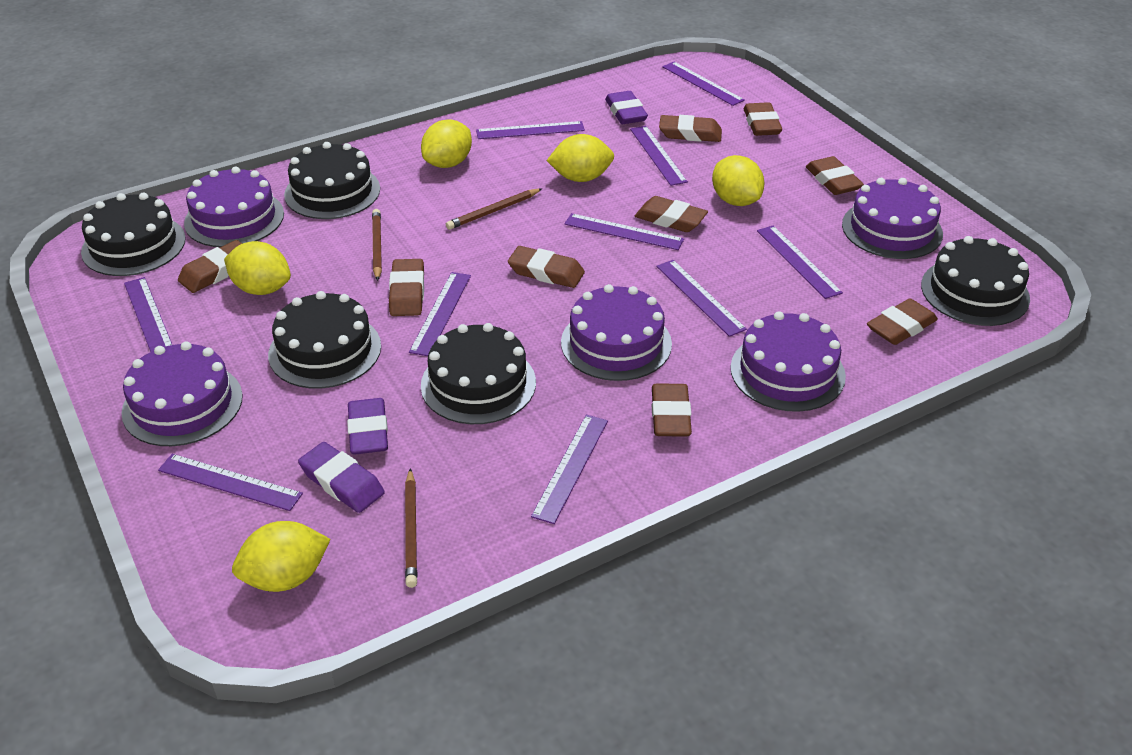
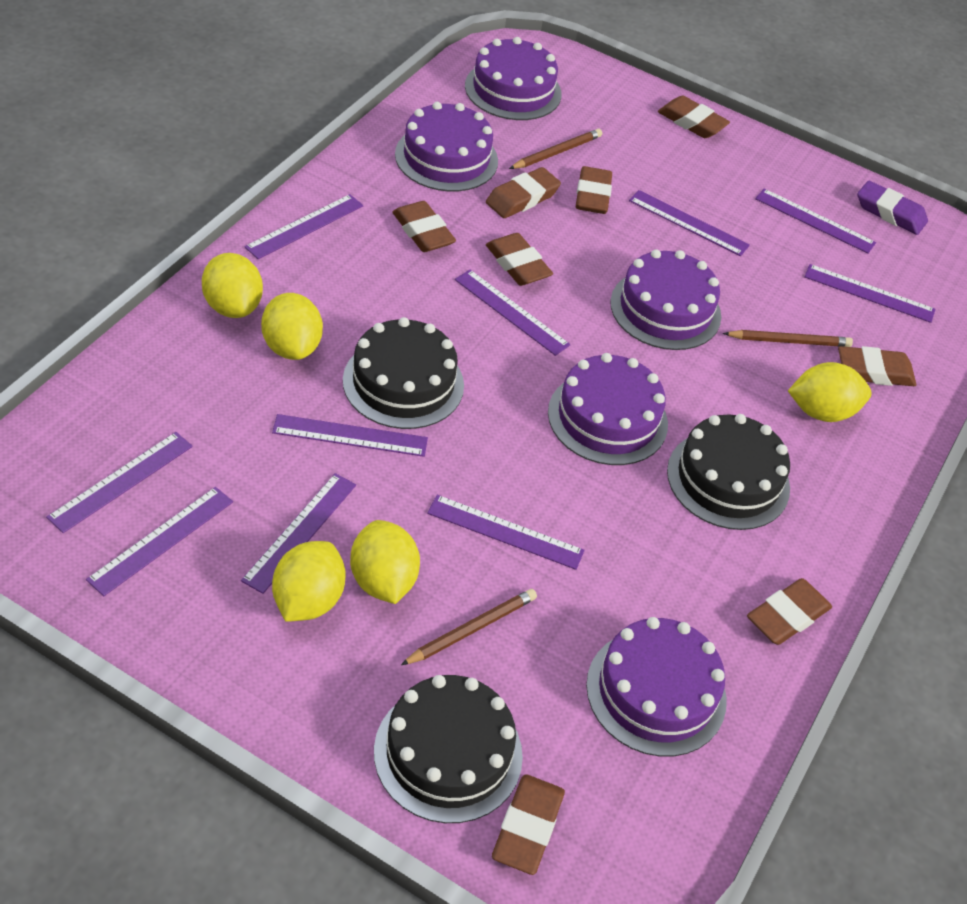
black cake: 5 -> 3
brown eraser: 9 -> 8
purple eraser: 3 -> 1

